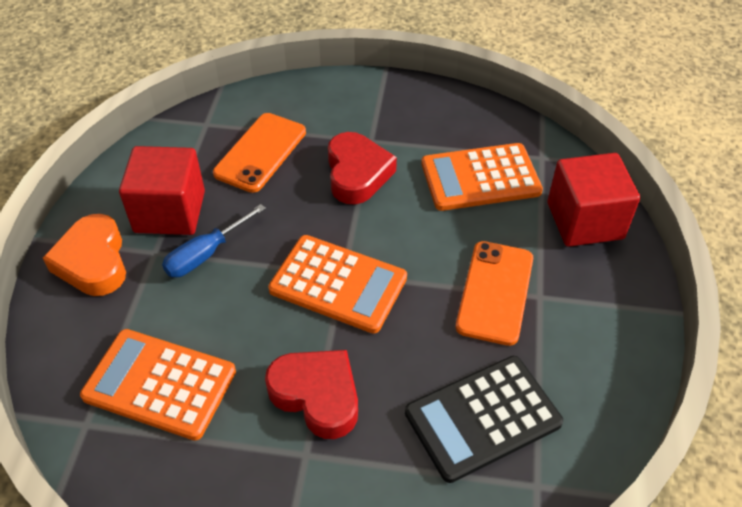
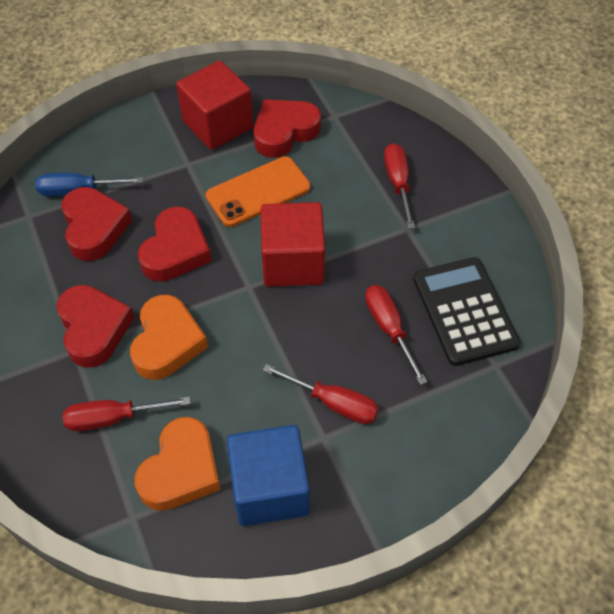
blue cube: 0 -> 1
orange calculator: 3 -> 0
orange heart: 1 -> 2
orange phone: 2 -> 1
red heart: 2 -> 4
red screwdriver: 0 -> 4

